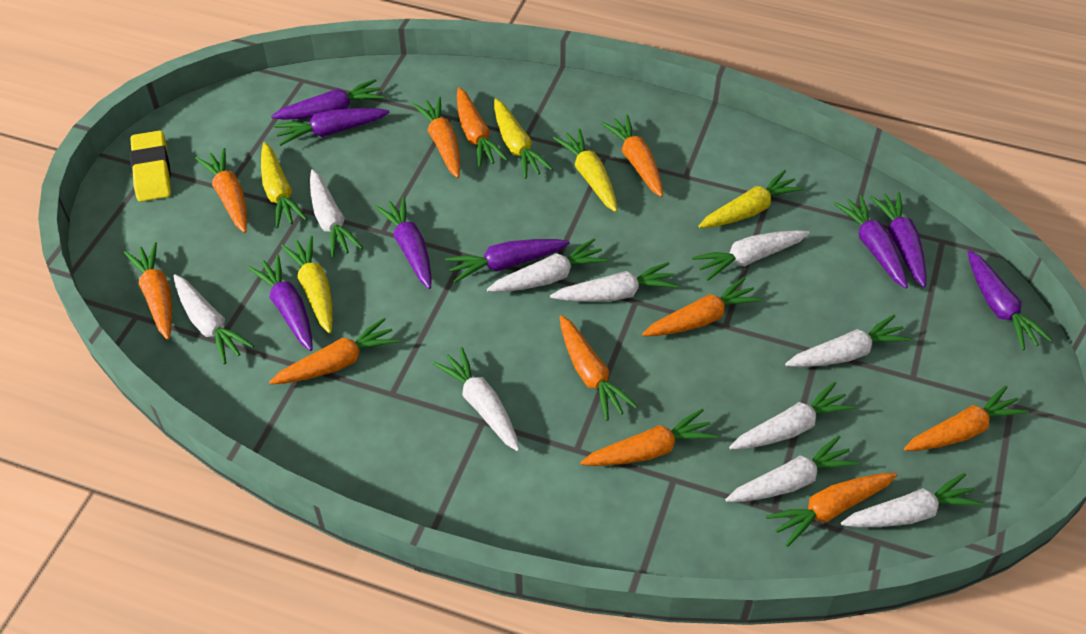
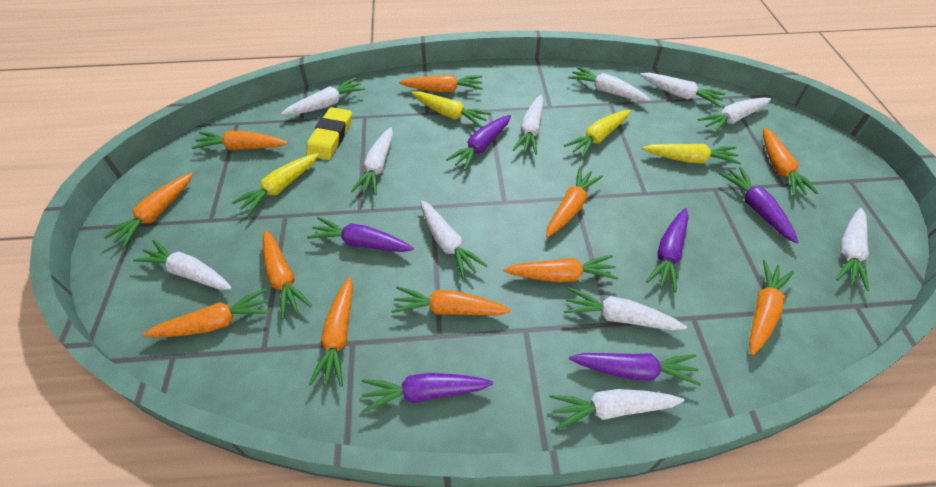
purple carrot: 8 -> 6
white carrot: 10 -> 11
yellow carrot: 5 -> 4

